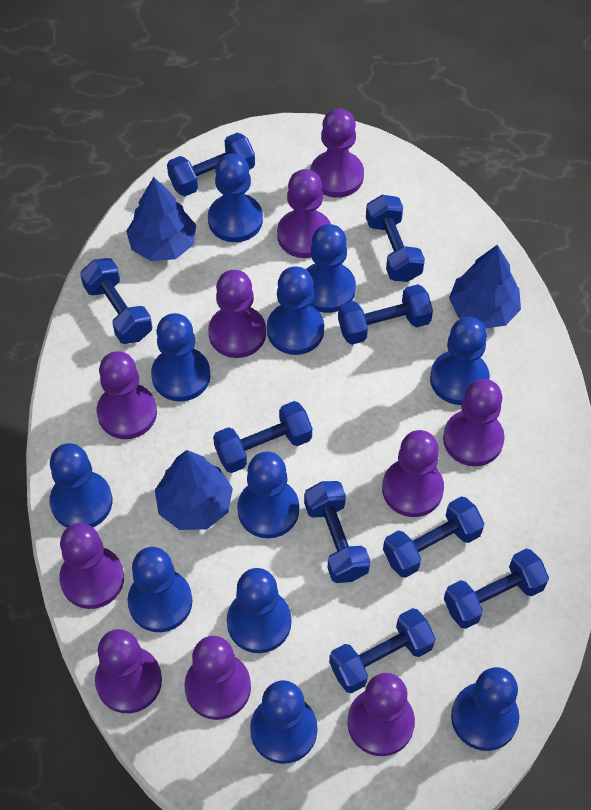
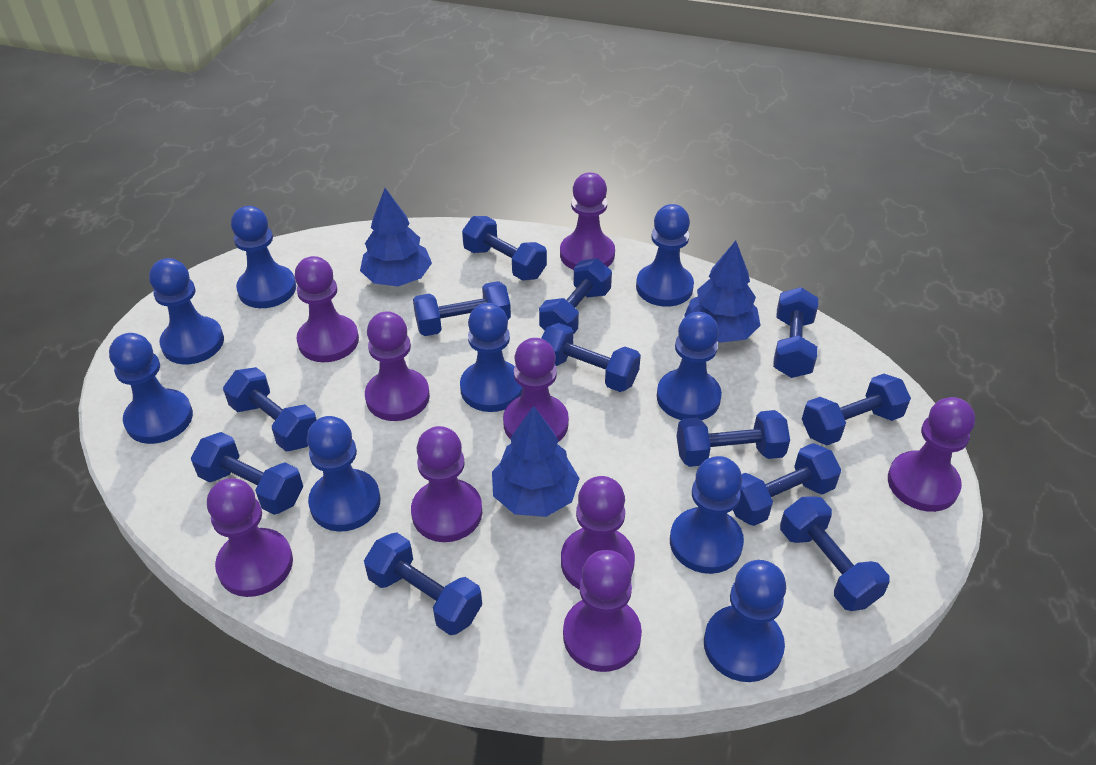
blue dumbbell: 9 -> 12
blue pawn: 11 -> 9
purple pawn: 10 -> 9

